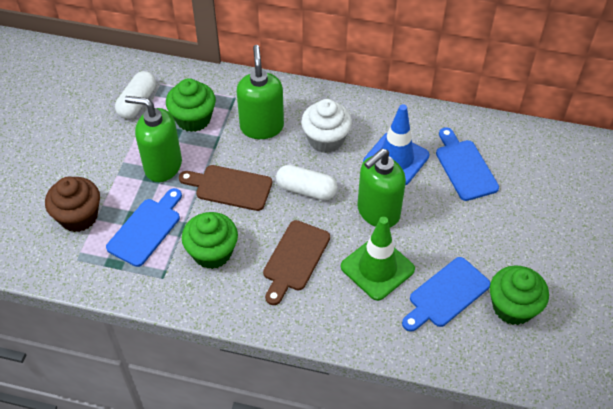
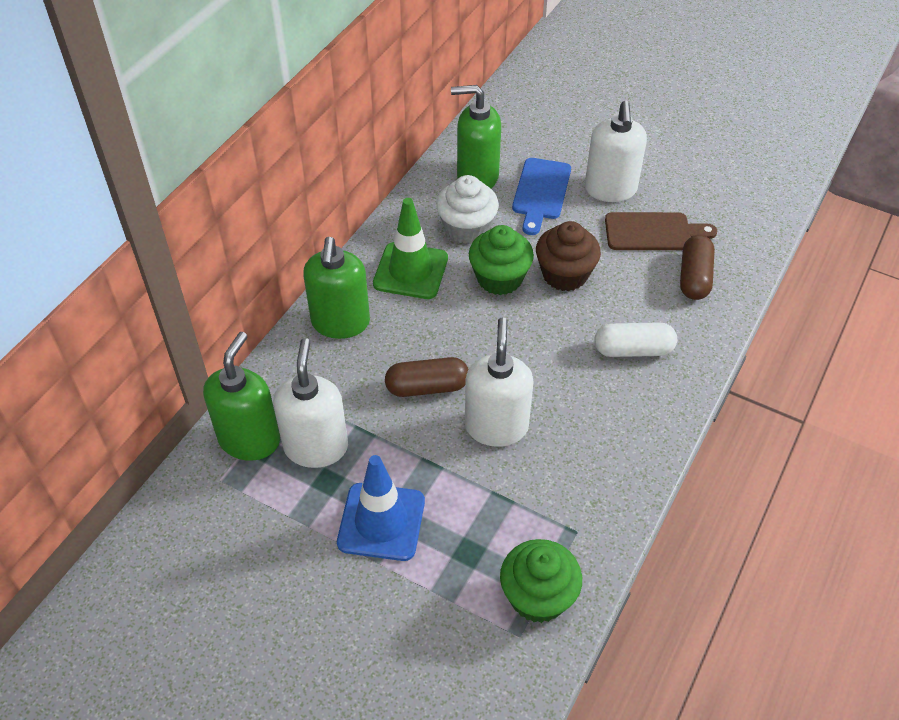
blue cutting board: 3 -> 1
brown capsule: 0 -> 2
brown cutting board: 2 -> 1
green cupcake: 3 -> 2
white capsule: 2 -> 1
white soap dispenser: 0 -> 3

